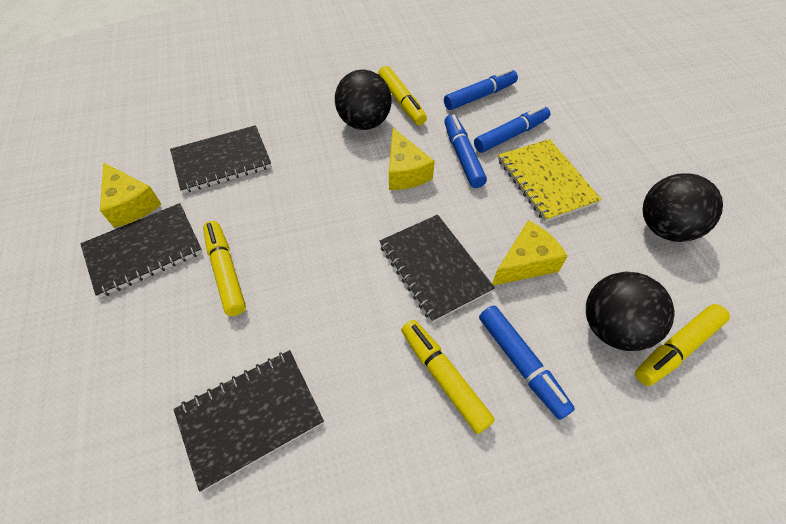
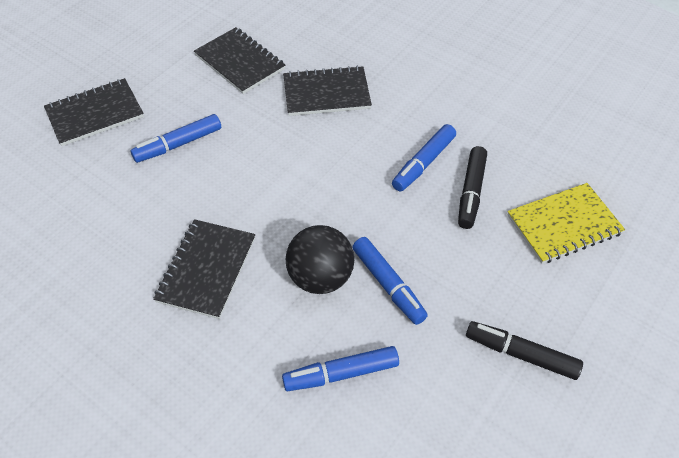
black ball: 3 -> 1
black marker: 0 -> 2
yellow cheese: 3 -> 0
yellow marker: 4 -> 0

